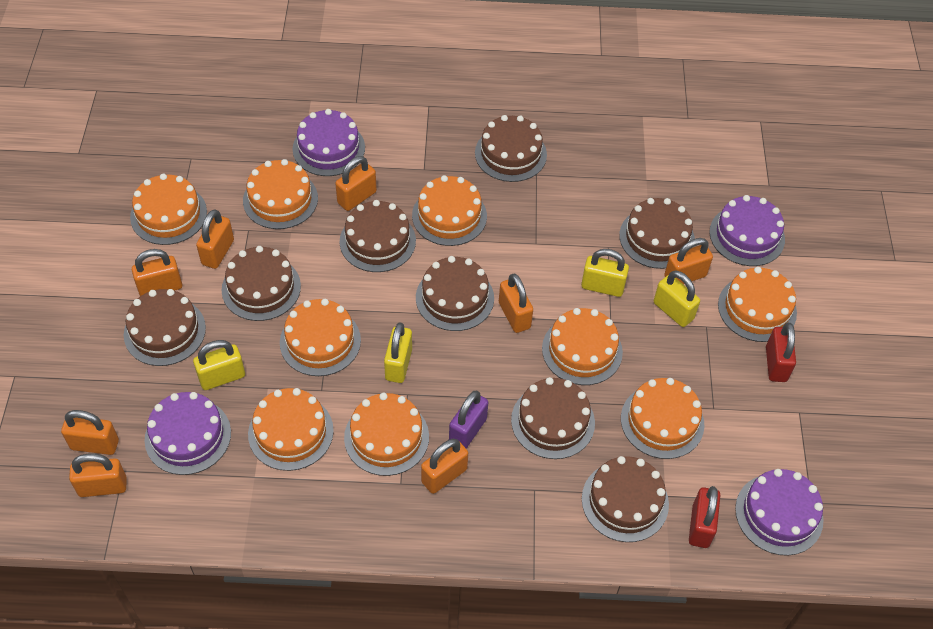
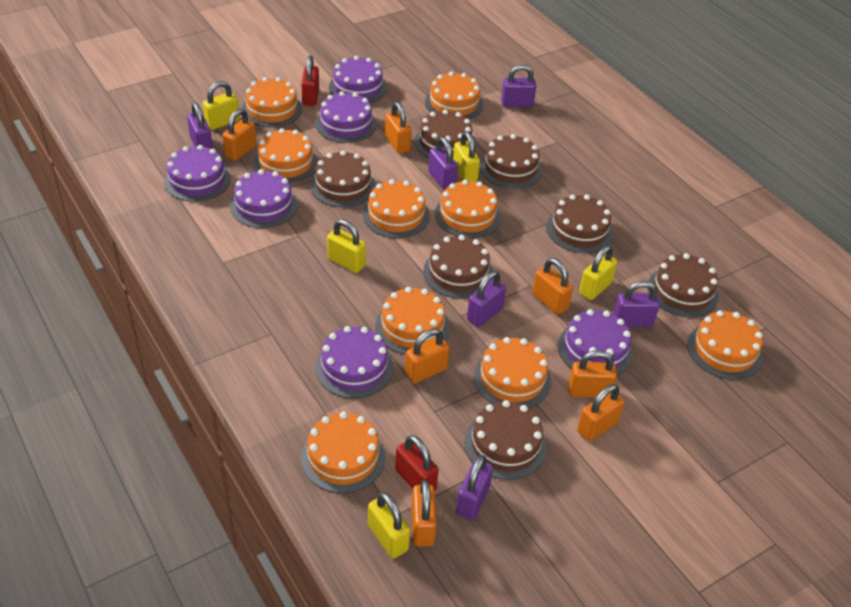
brown cake: 8 -> 7
orange padlock: 8 -> 7
purple cake: 4 -> 6
purple padlock: 1 -> 6
yellow padlock: 4 -> 5

